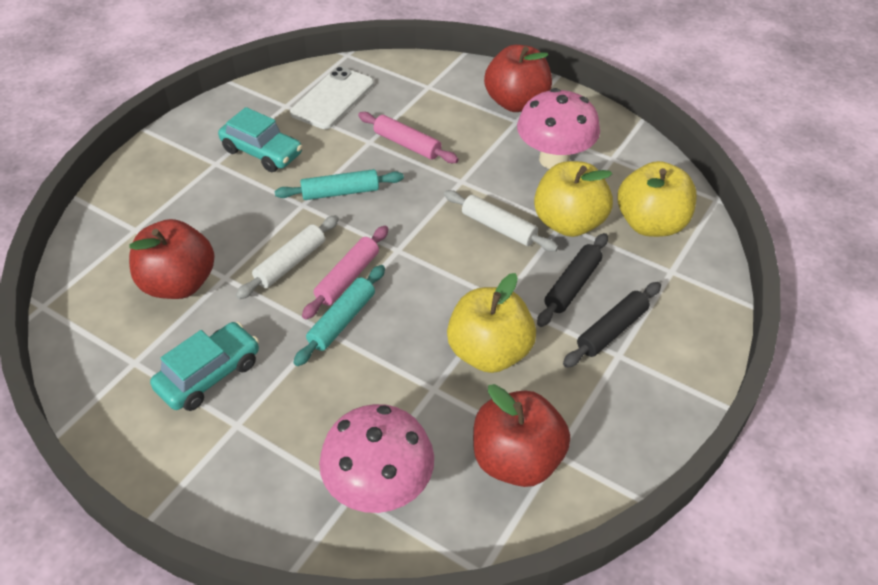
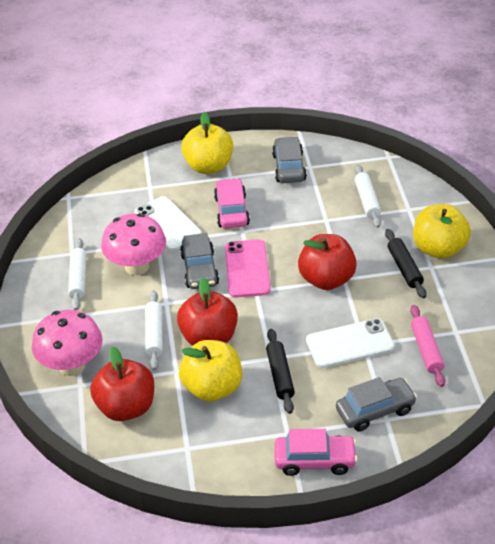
grey car: 0 -> 3
pink car: 0 -> 2
pink phone: 0 -> 1
pink rolling pin: 2 -> 1
turquoise car: 2 -> 0
turquoise rolling pin: 2 -> 0
white phone: 1 -> 2
white rolling pin: 2 -> 3

